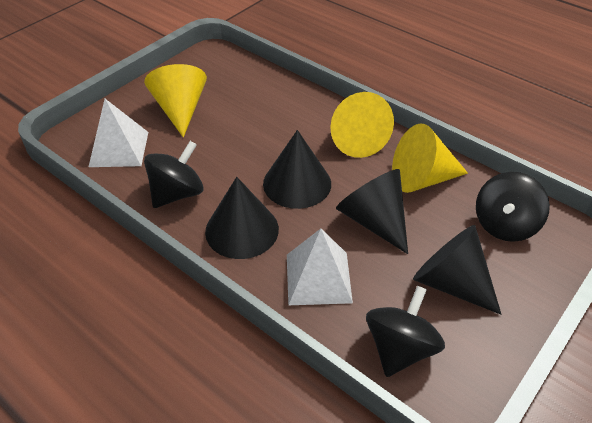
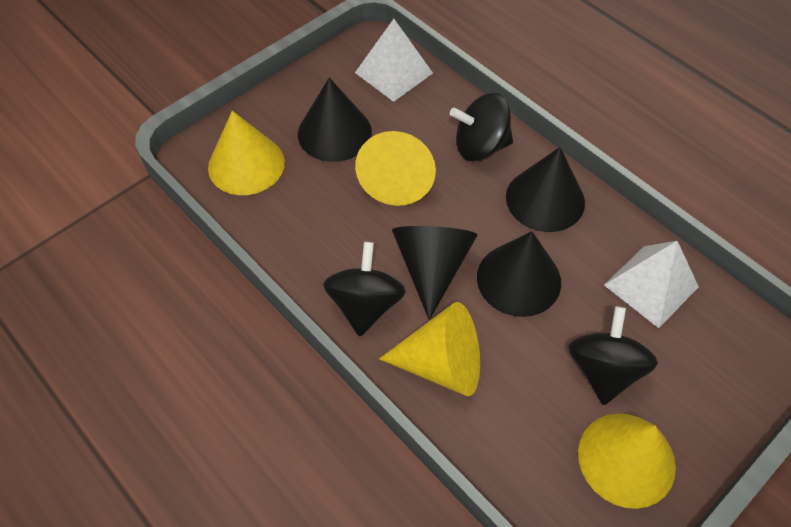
yellow cone: 3 -> 4

